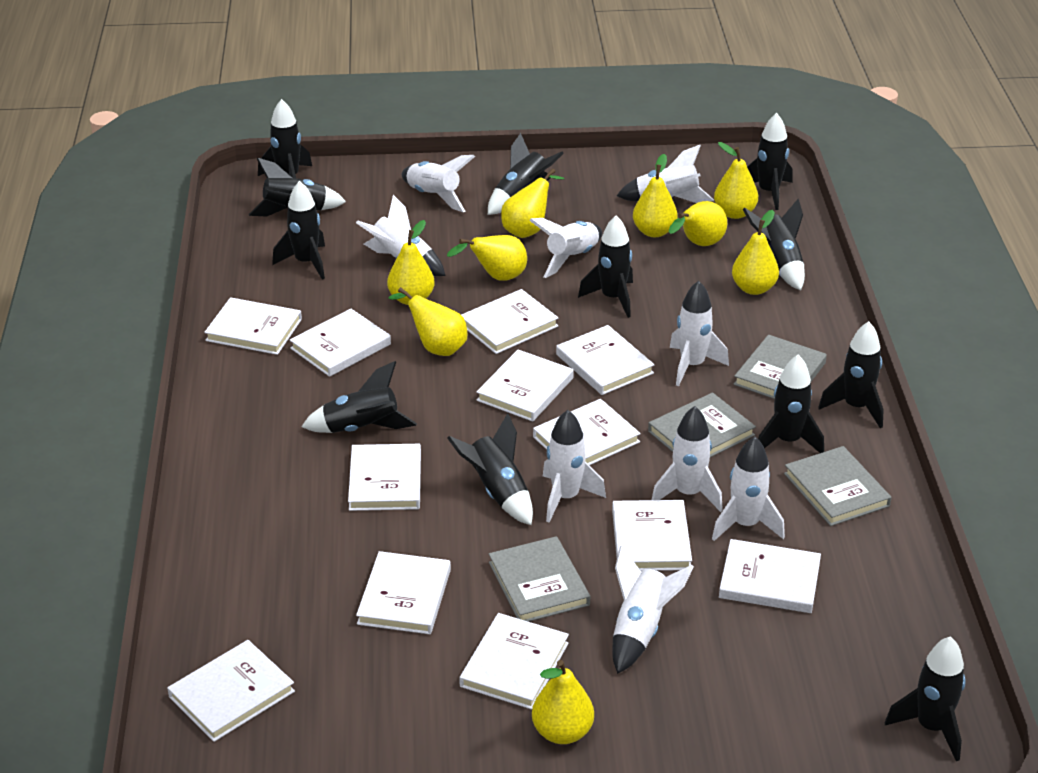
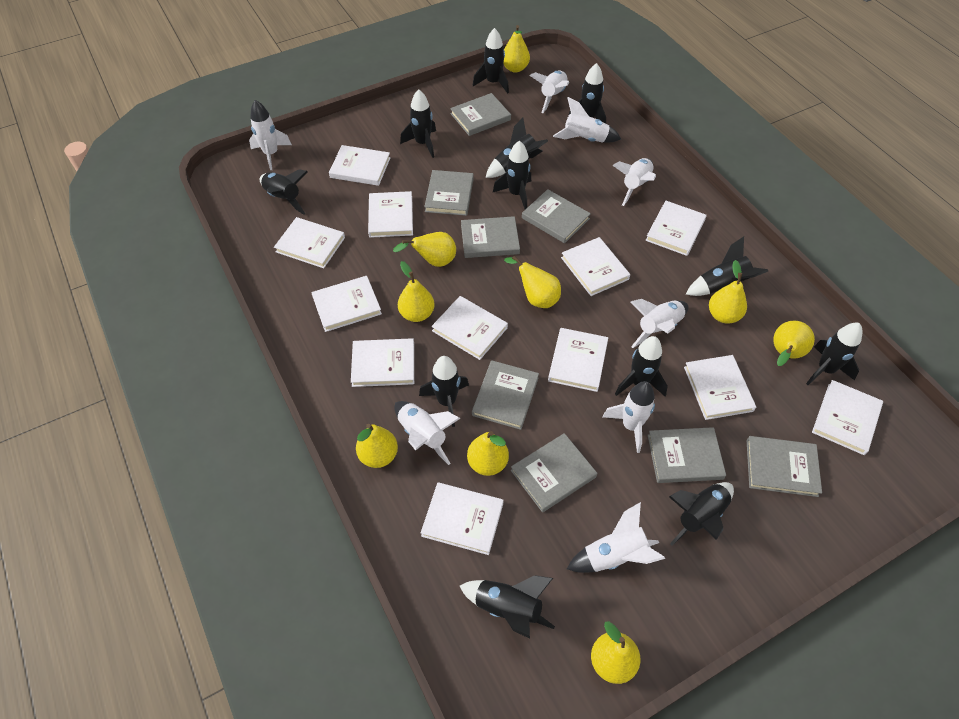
grey book: 4 -> 8
white rocket: 9 -> 8

